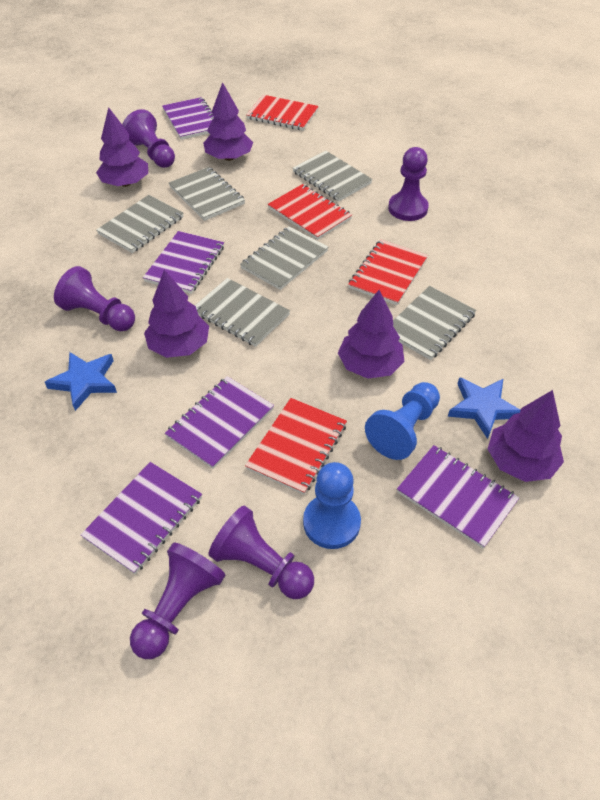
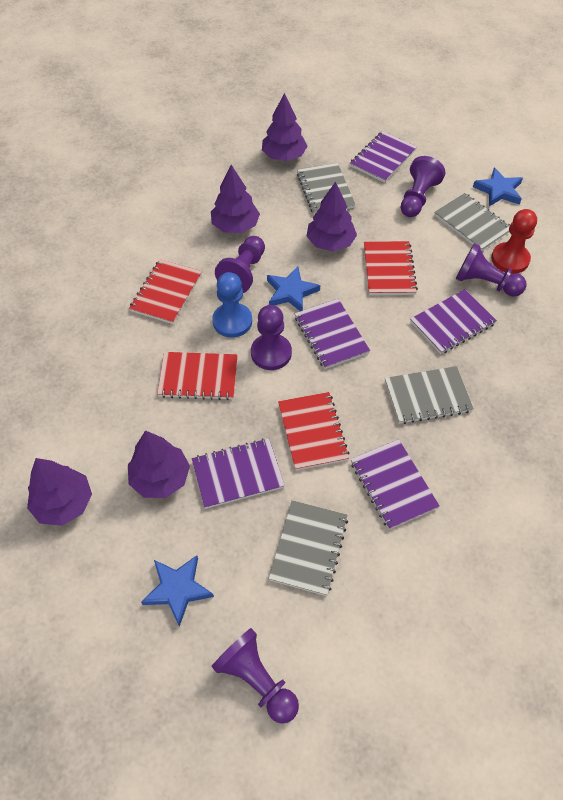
blue pawn: 2 -> 1
blue star: 2 -> 3
grey notebook: 6 -> 4
red pawn: 0 -> 1

